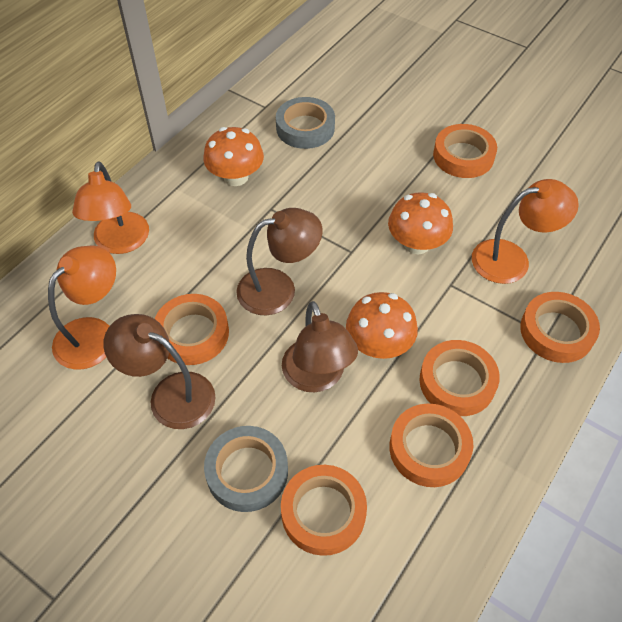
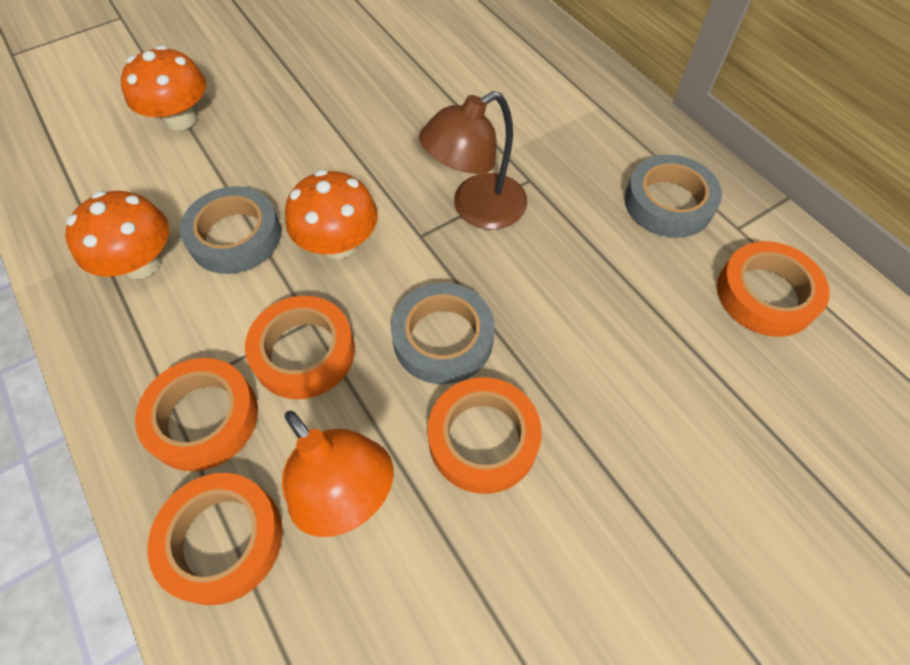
brown lamp: 3 -> 1
grey tape: 2 -> 3
orange lamp: 3 -> 1
orange tape: 6 -> 5

